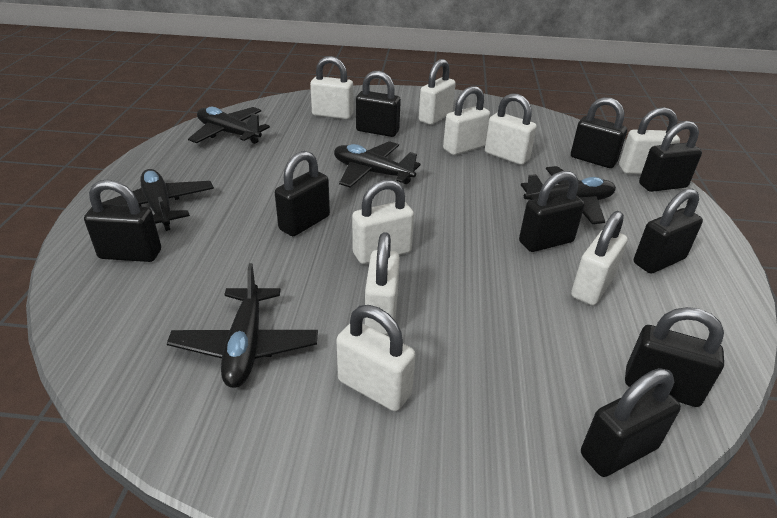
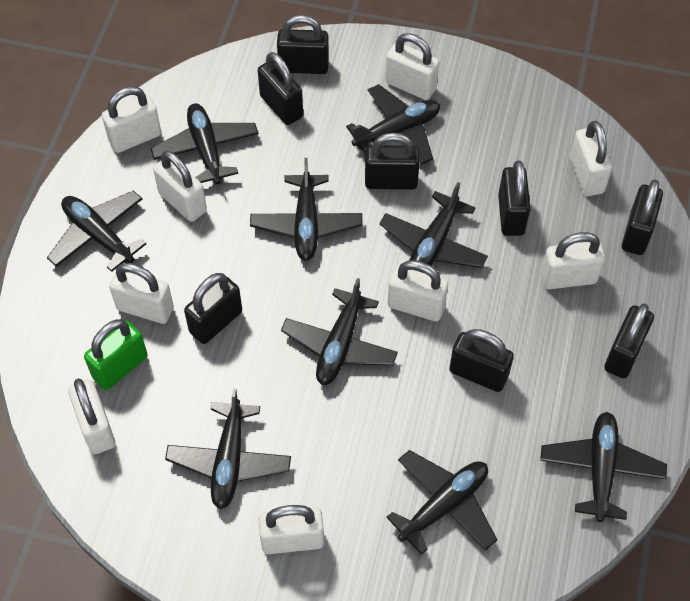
black padlock: 9 -> 8
black plane: 5 -> 9
green padlock: 0 -> 1

